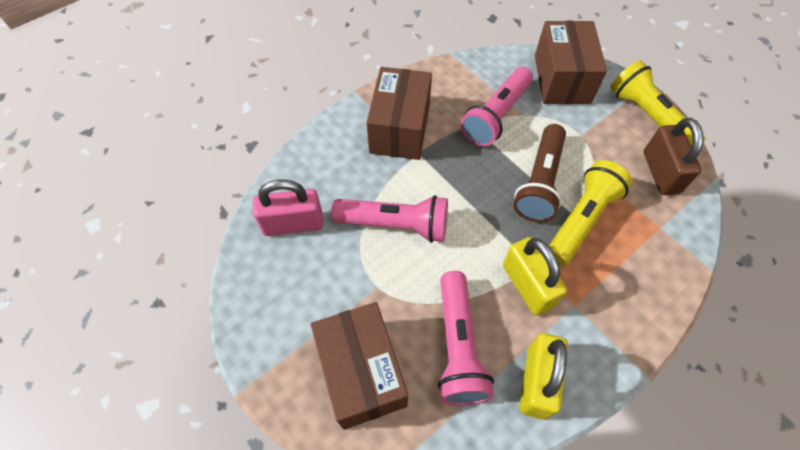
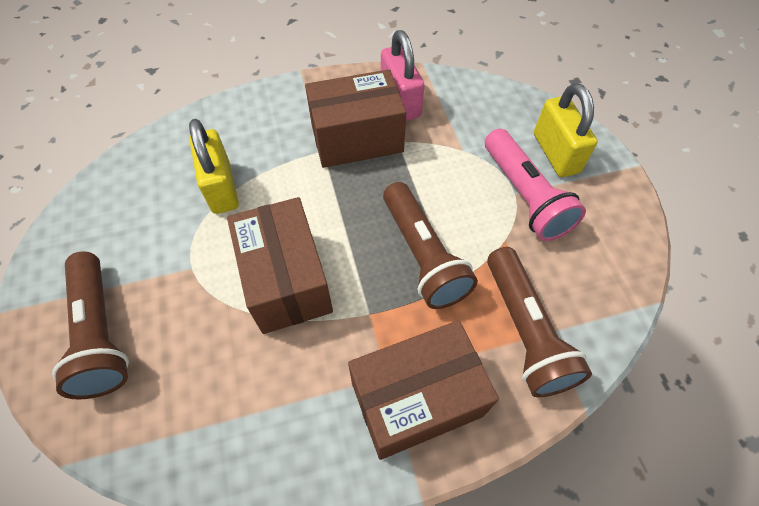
brown flashlight: 1 -> 3
brown padlock: 1 -> 0
pink flashlight: 3 -> 1
yellow flashlight: 2 -> 0

